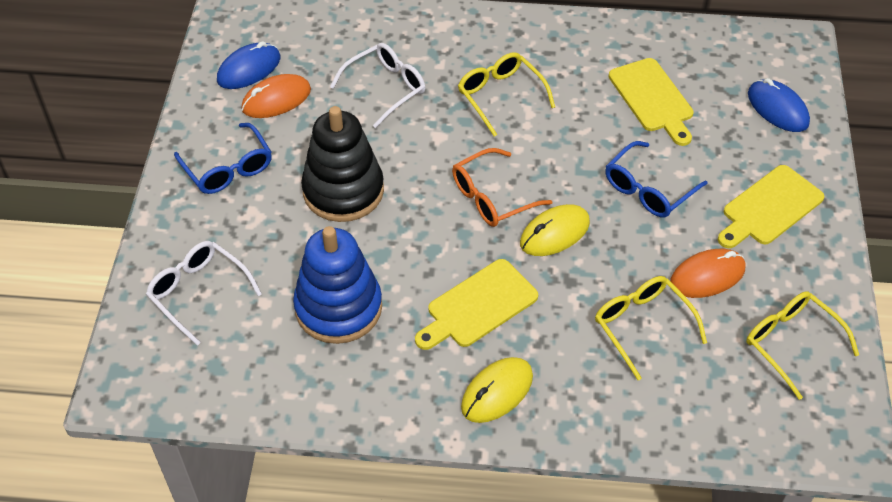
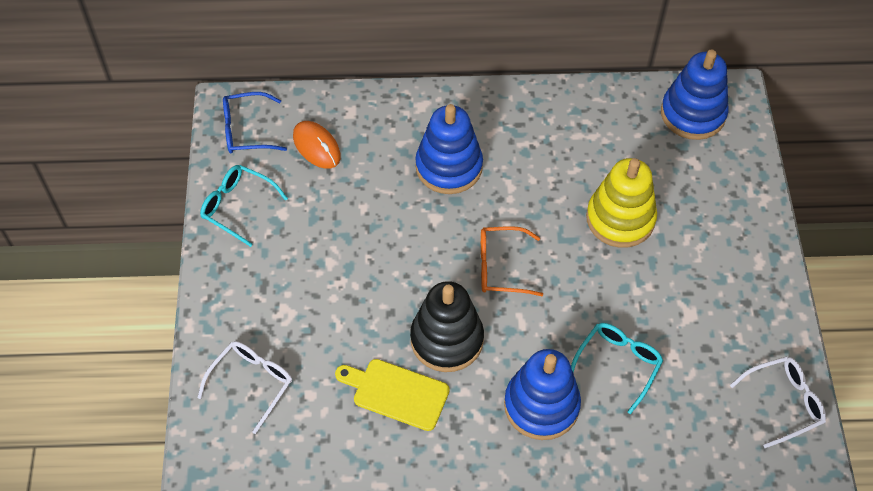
blue glasses: 2 -> 1
blue mouse: 2 -> 0
blue stacking toy: 1 -> 3
orange mouse: 2 -> 1
turquoise glasses: 0 -> 2
yellow cutting board: 3 -> 1
yellow glasses: 3 -> 0
yellow mouse: 2 -> 0
yellow stacking toy: 0 -> 1

